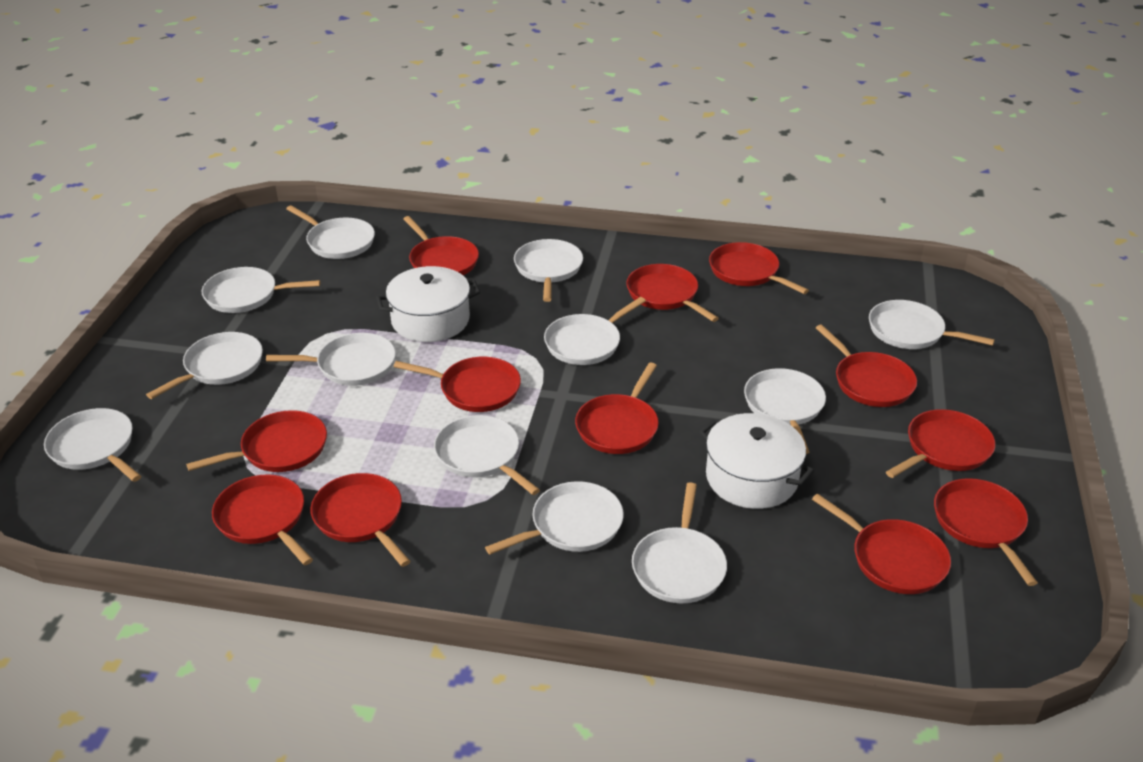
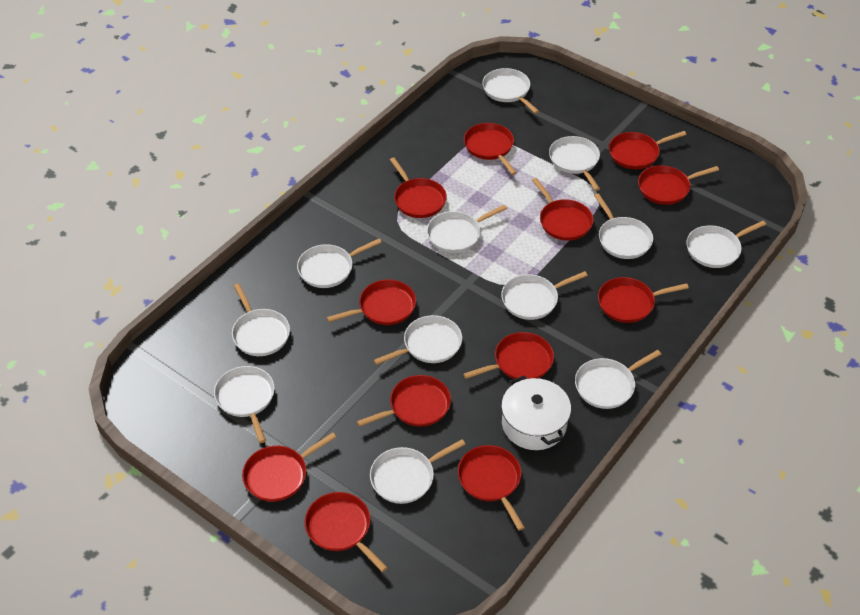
white pot: 2 -> 1

